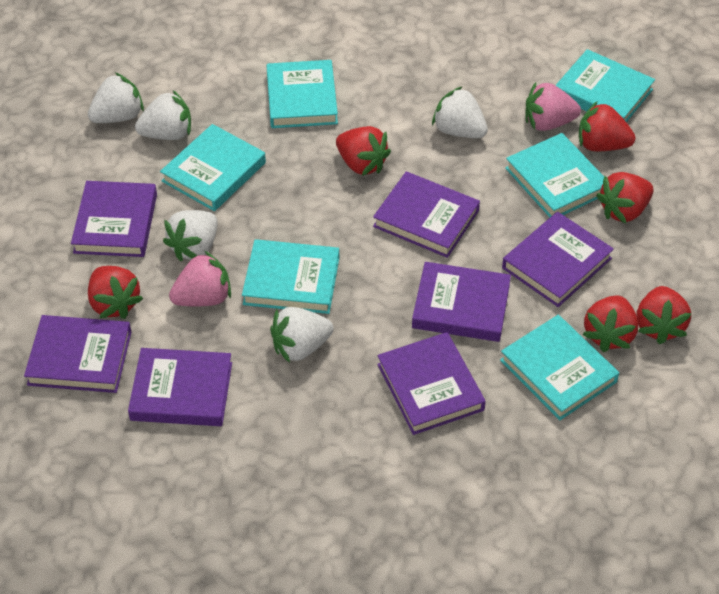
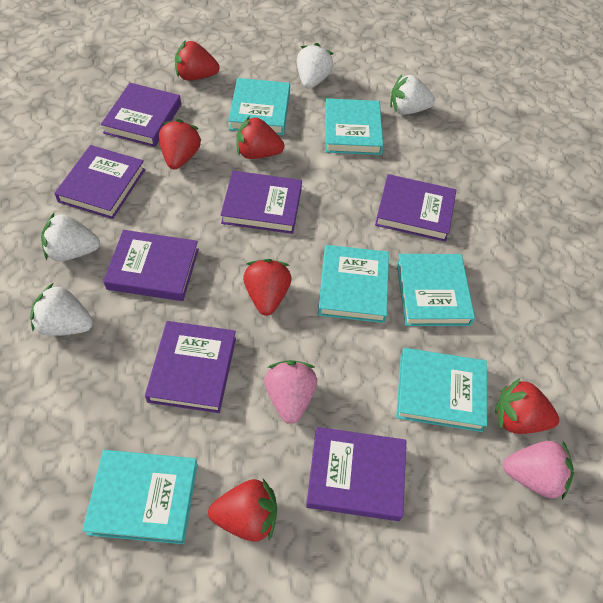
white strawberry: 5 -> 4

